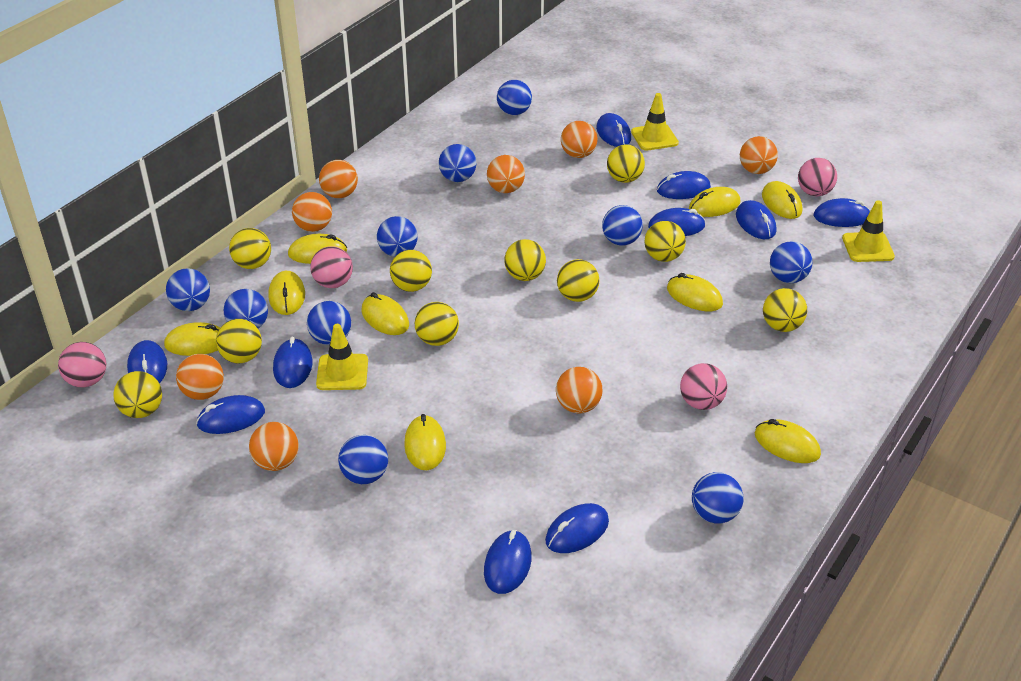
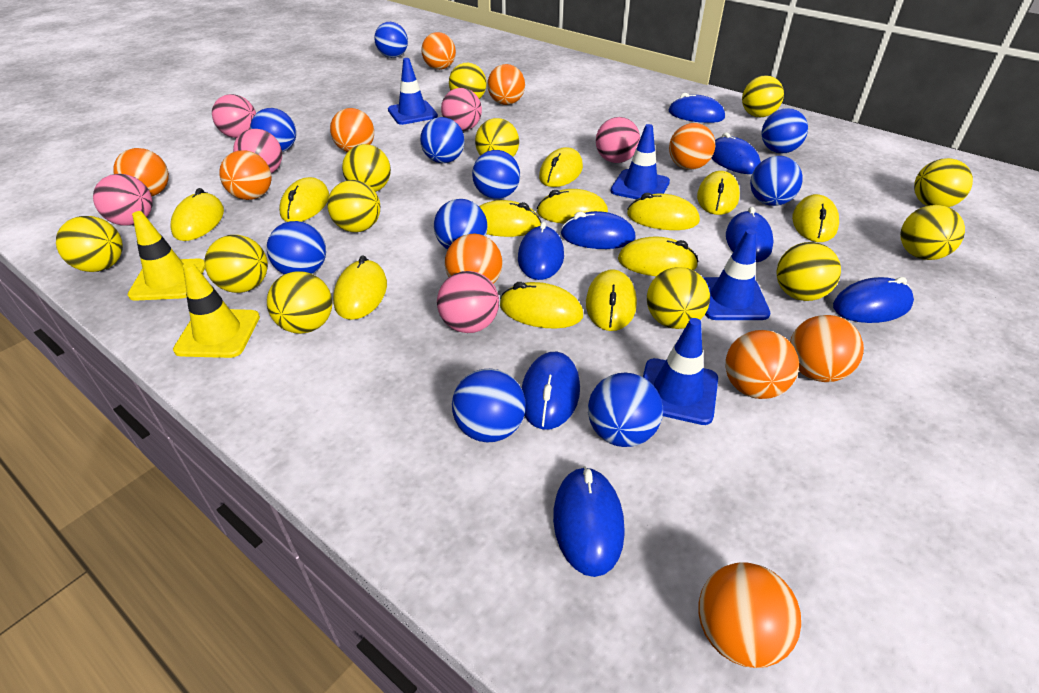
blue mouse: 10 -> 8
blue traffic cone: 0 -> 4
orange ball: 8 -> 10
pink ball: 4 -> 6
yellow ball: 10 -> 12
yellow mouse: 9 -> 12
yellow traffic cone: 3 -> 2

